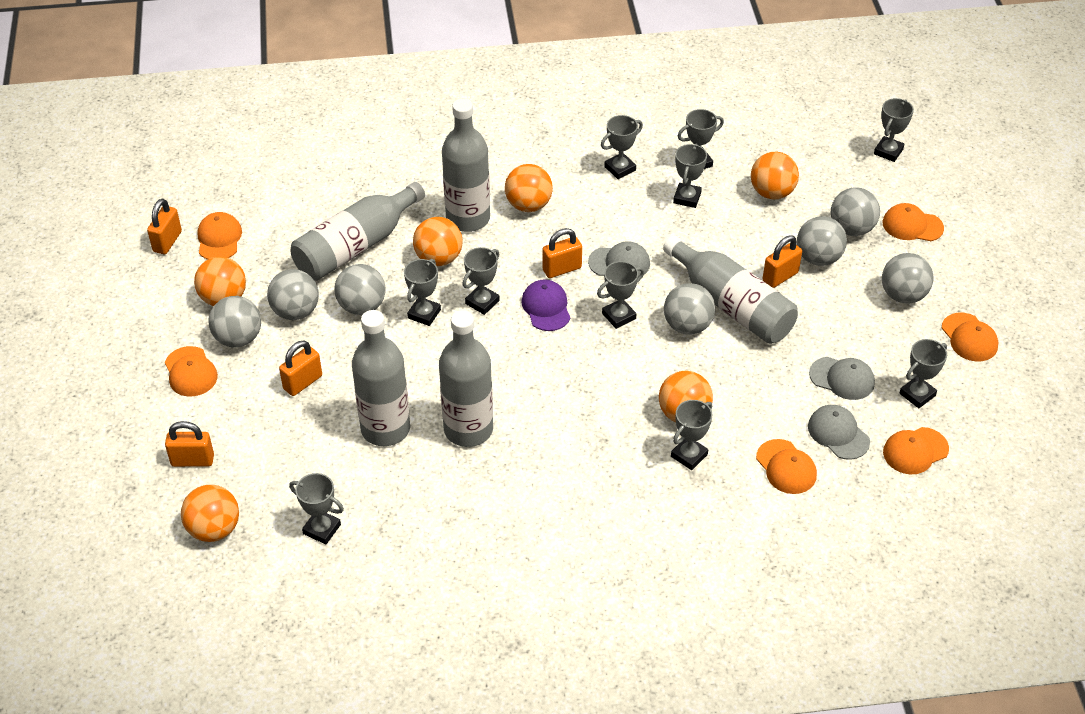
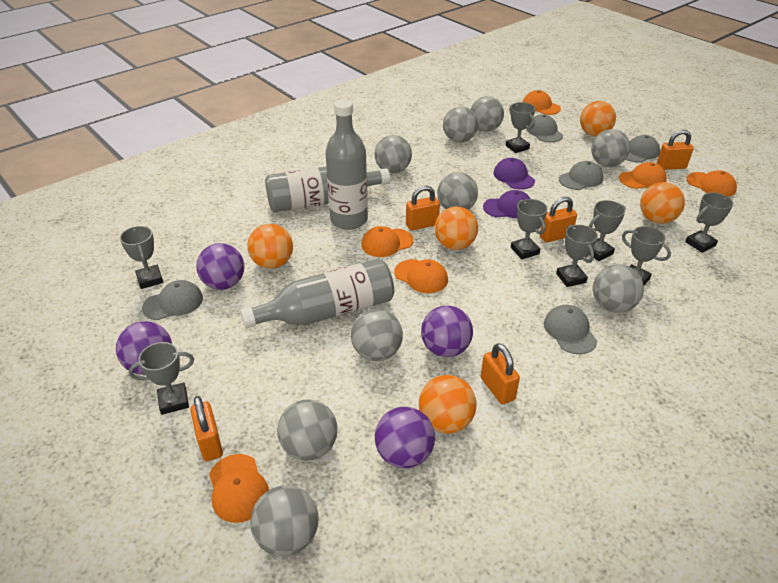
grey ball: 7 -> 9
grey bottle: 5 -> 3
grey cap: 3 -> 5
grey trophy: 10 -> 8
orange ball: 6 -> 5
purple ball: 0 -> 4
purple cap: 1 -> 2

